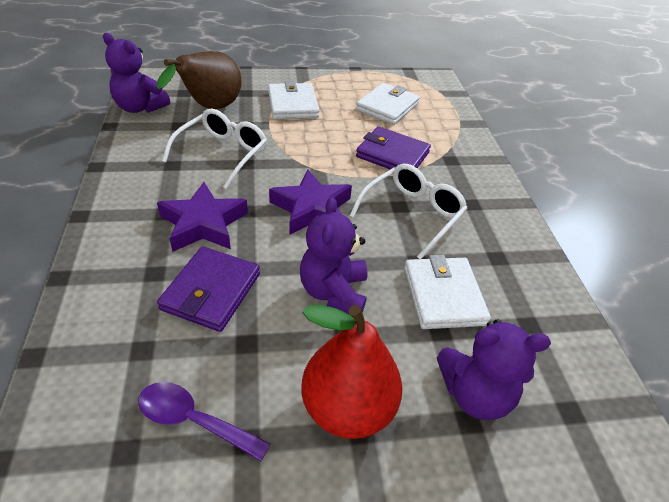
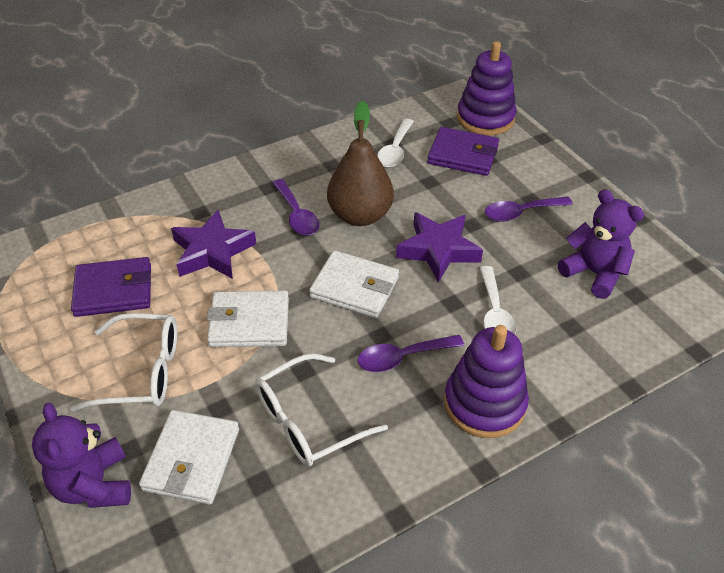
purple spoon: 1 -> 3
purple stacking toy: 0 -> 2
purple teddy bear: 3 -> 2
red pear: 1 -> 0
white spoon: 0 -> 2

